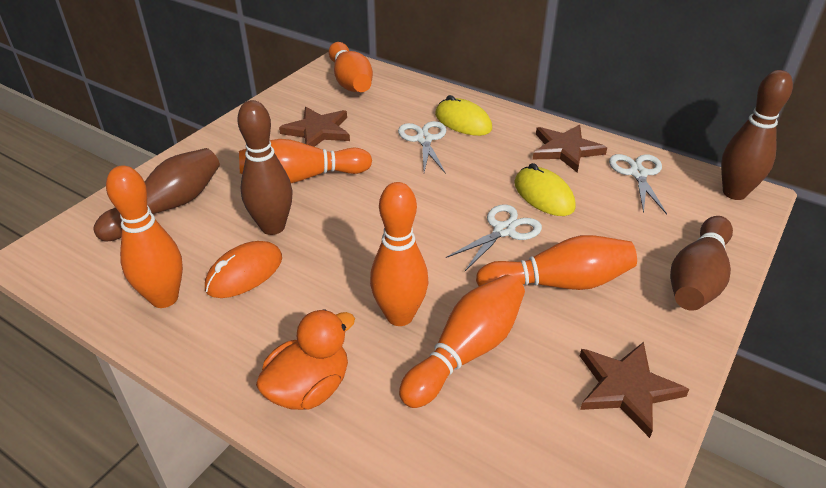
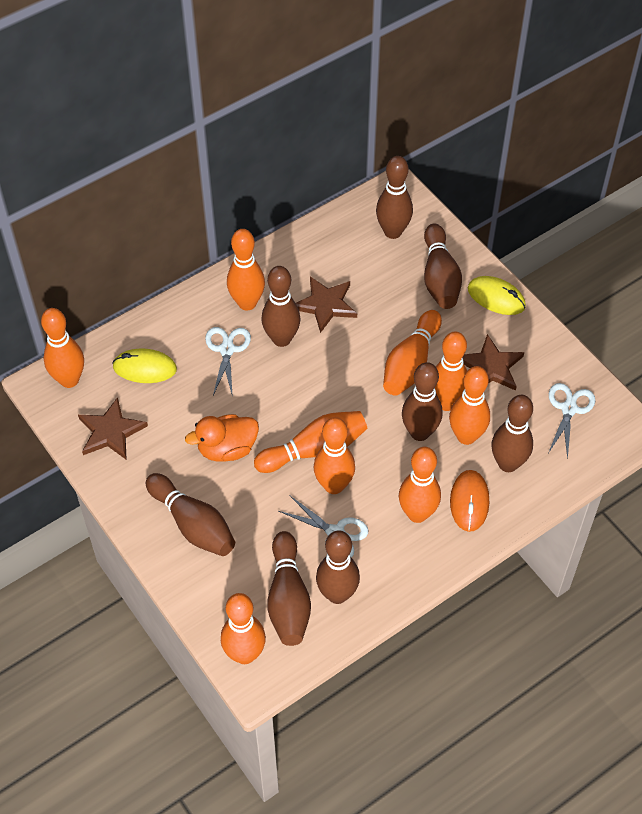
brown bowling pin: 4 -> 8
orange bowling pin: 6 -> 9

